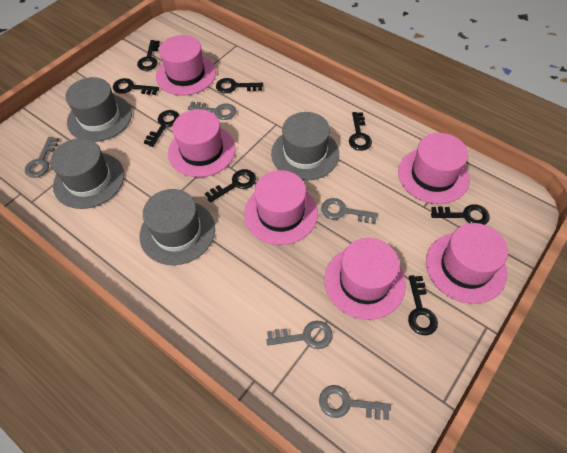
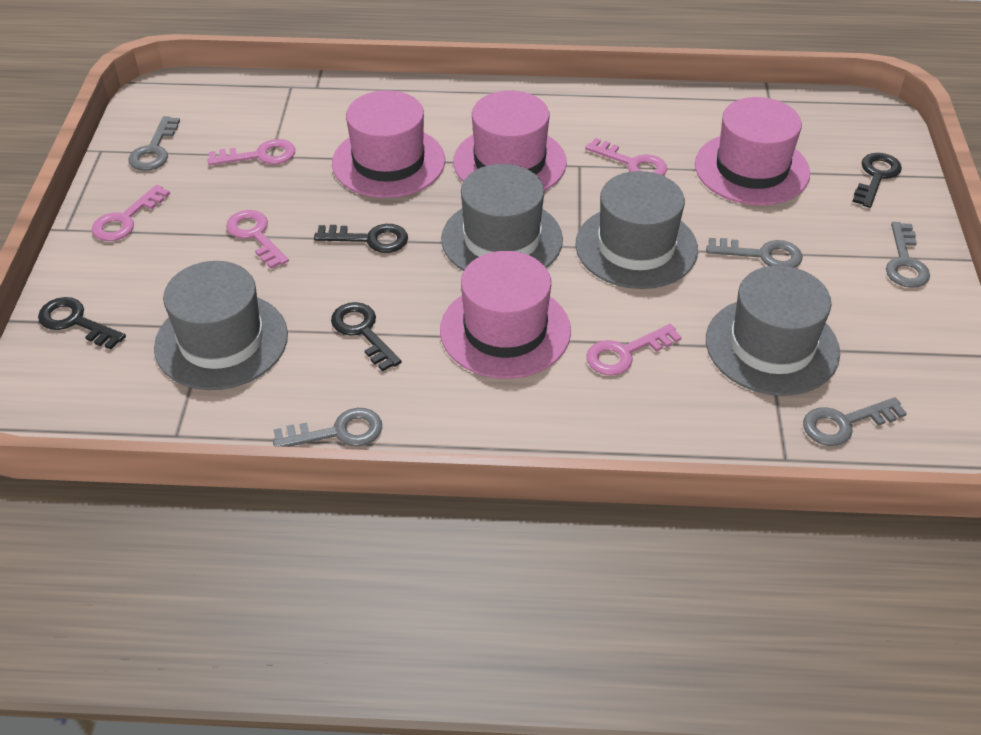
black key: 8 -> 4
pink hat: 6 -> 4
pink key: 0 -> 5

